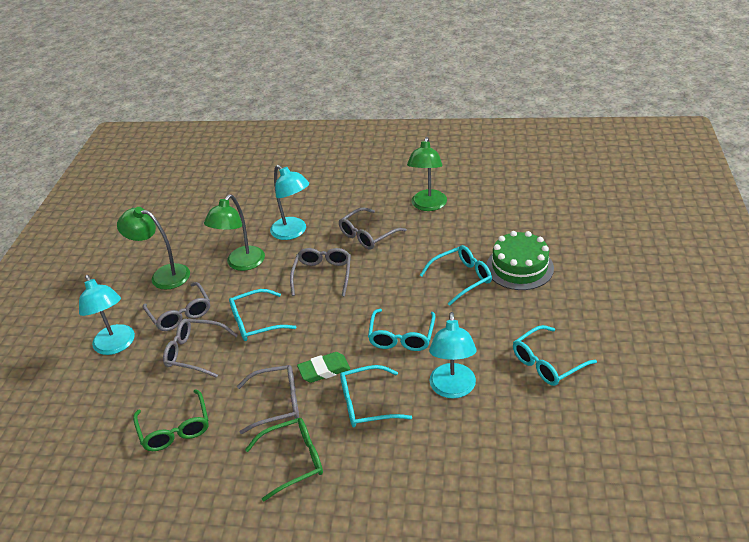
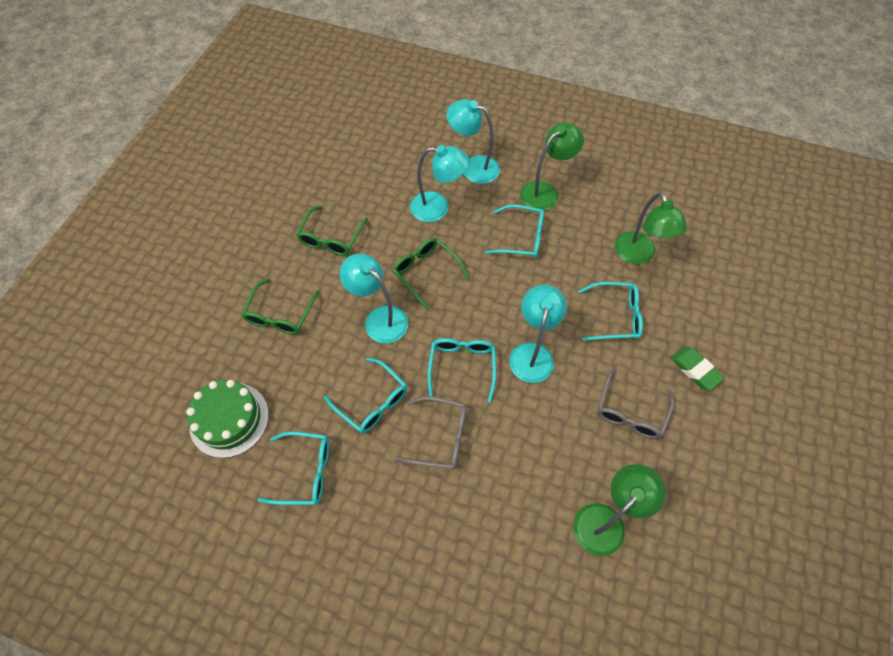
green glasses: 2 -> 3
grey glasses: 5 -> 2
turquoise lamp: 3 -> 4

